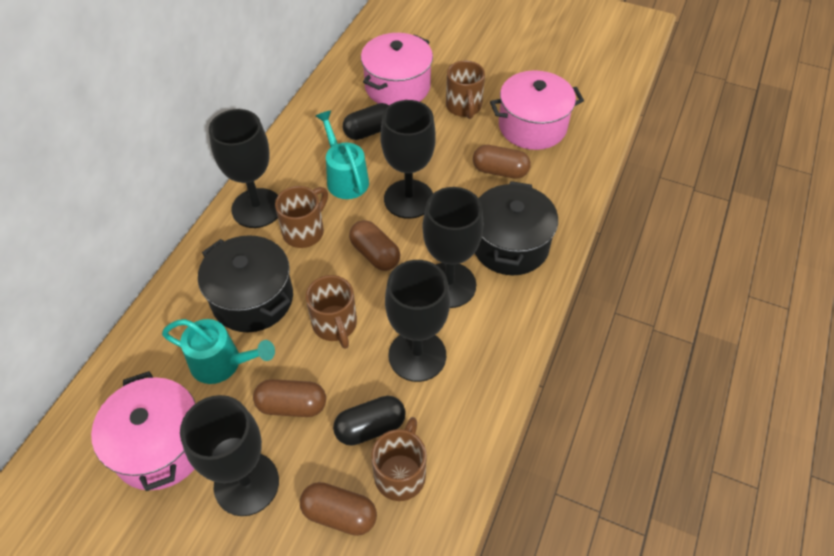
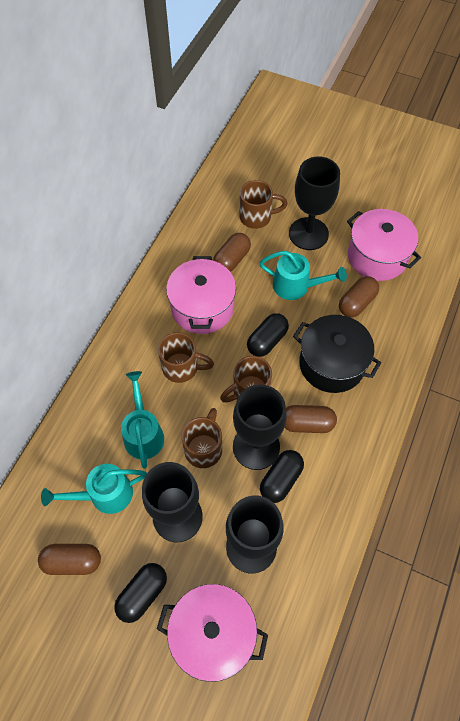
black capsule: 2 -> 3
black goblet: 5 -> 4
black pot: 2 -> 1
turquoise watering can: 2 -> 3

